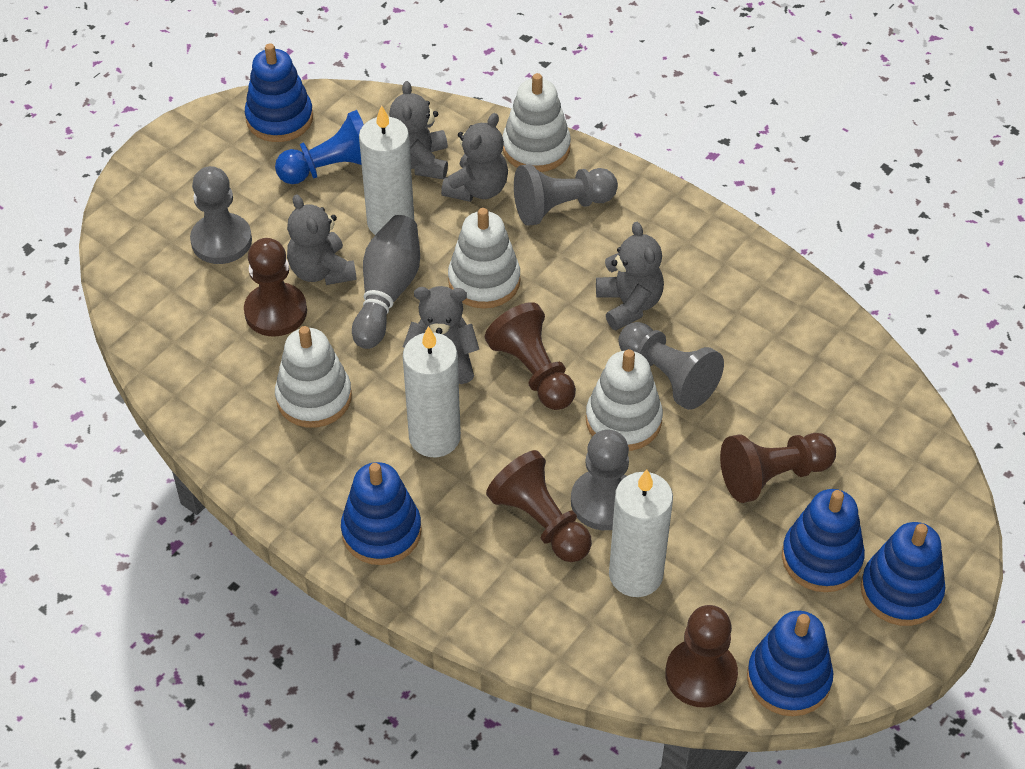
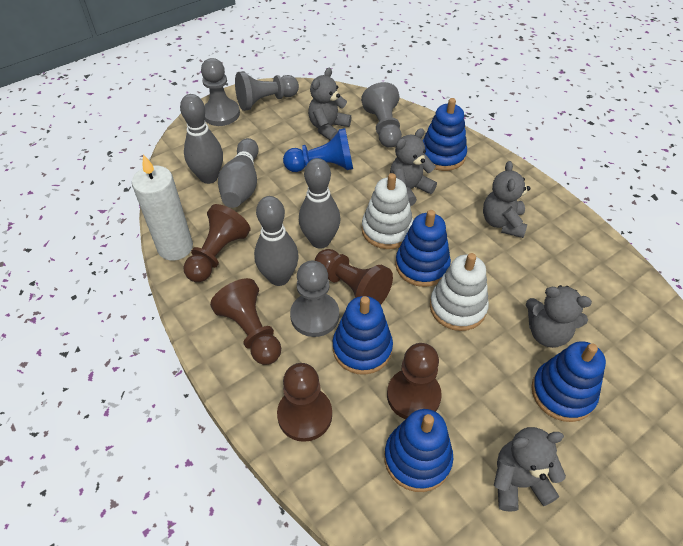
grey bowling pin: 1 -> 4
white candle: 3 -> 1
white stacking toy: 4 -> 2

